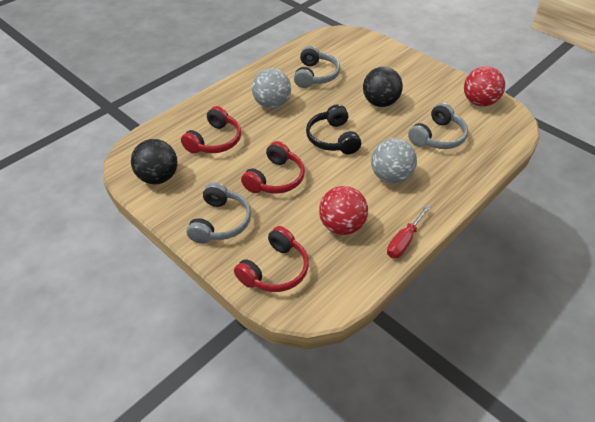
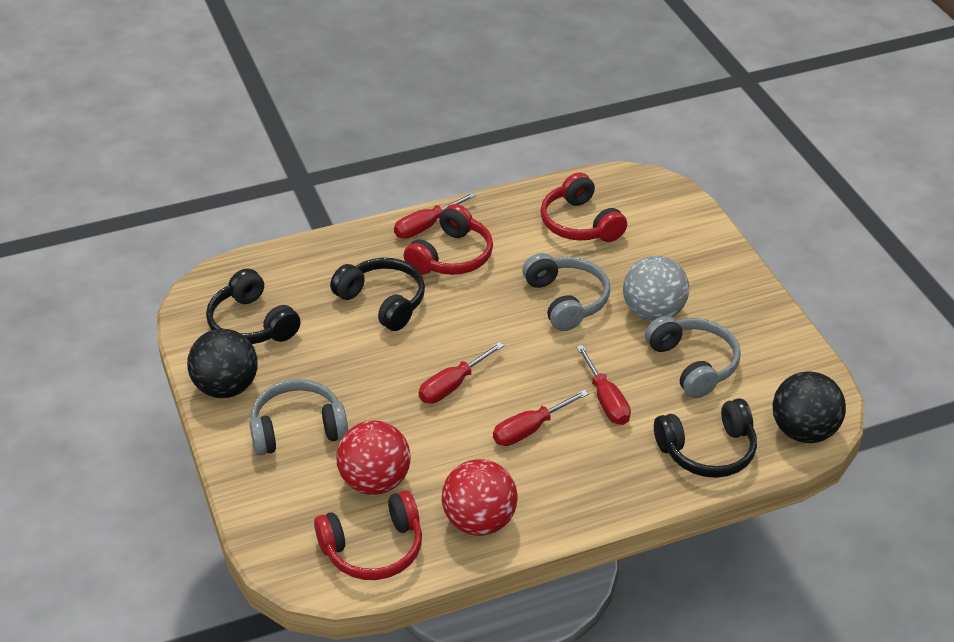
black headphones: 1 -> 3
grey ball: 2 -> 1
red screwdriver: 1 -> 4

